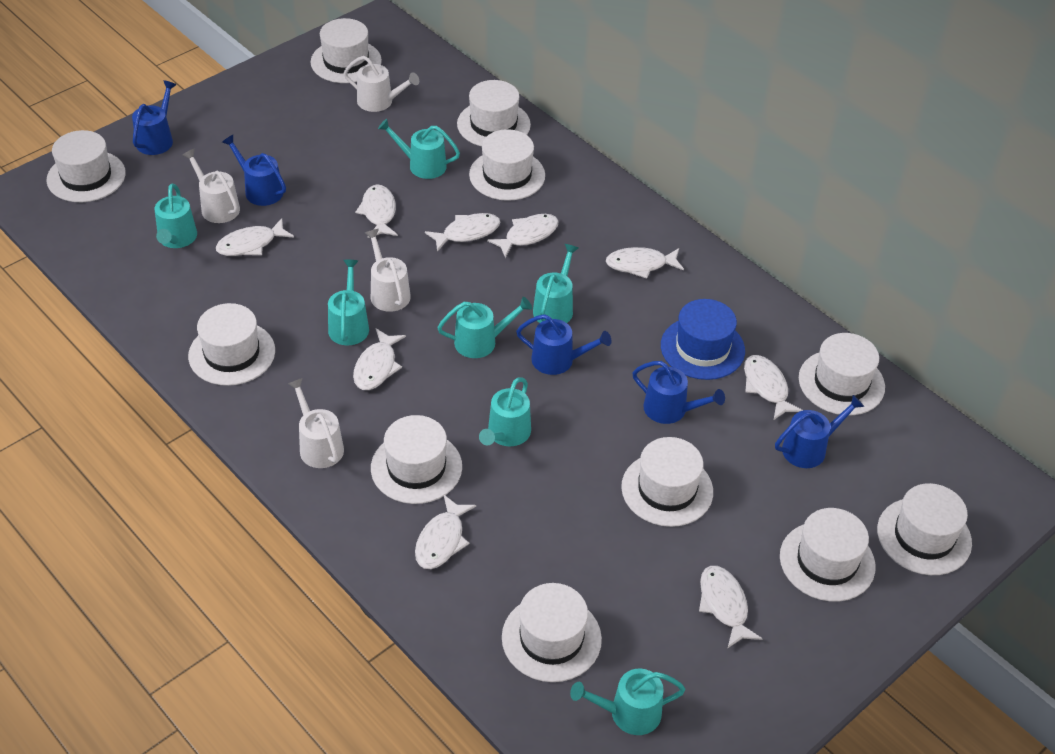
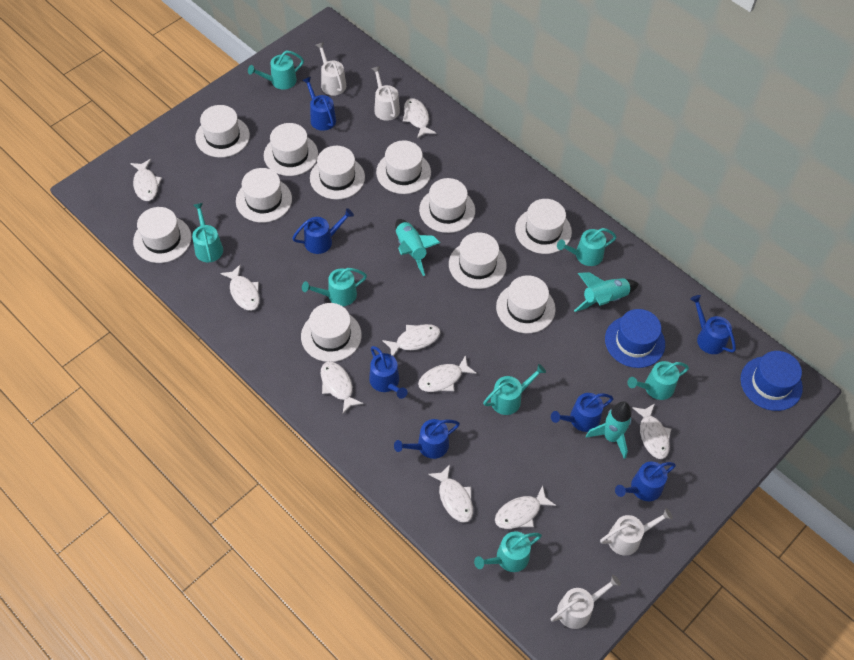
blue hat: 1 -> 2
blue watering can: 5 -> 7
turquoise rocket: 0 -> 3

